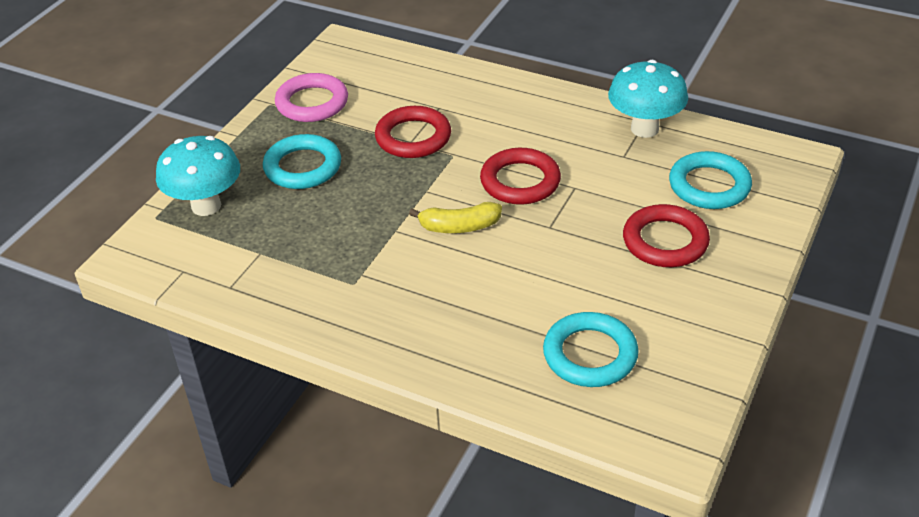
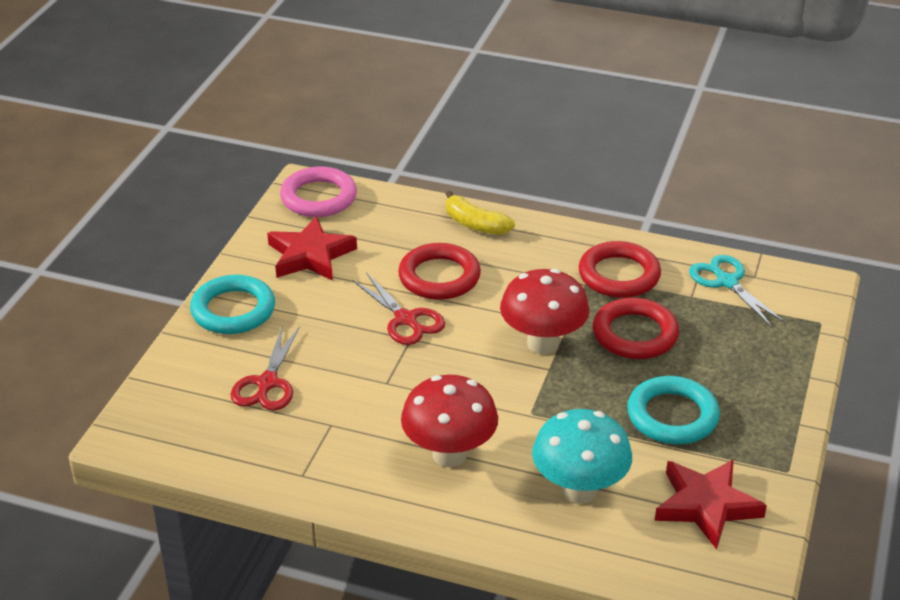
red mushroom: 0 -> 2
red scissors: 0 -> 2
red star: 0 -> 2
turquoise mushroom: 2 -> 1
turquoise ring: 3 -> 2
turquoise scissors: 0 -> 1

